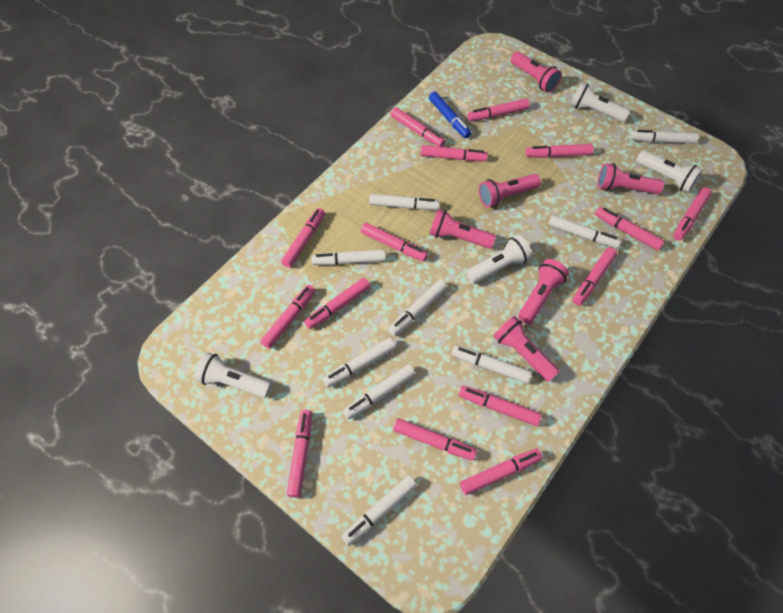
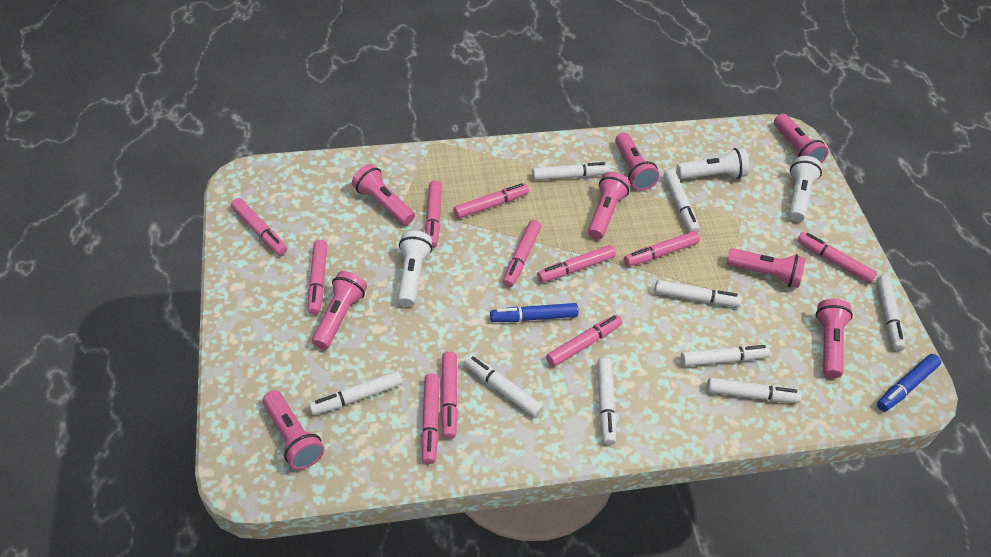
blue marker: 1 -> 2
pink flashlight: 6 -> 8
pink marker: 15 -> 11
white flashlight: 4 -> 3

